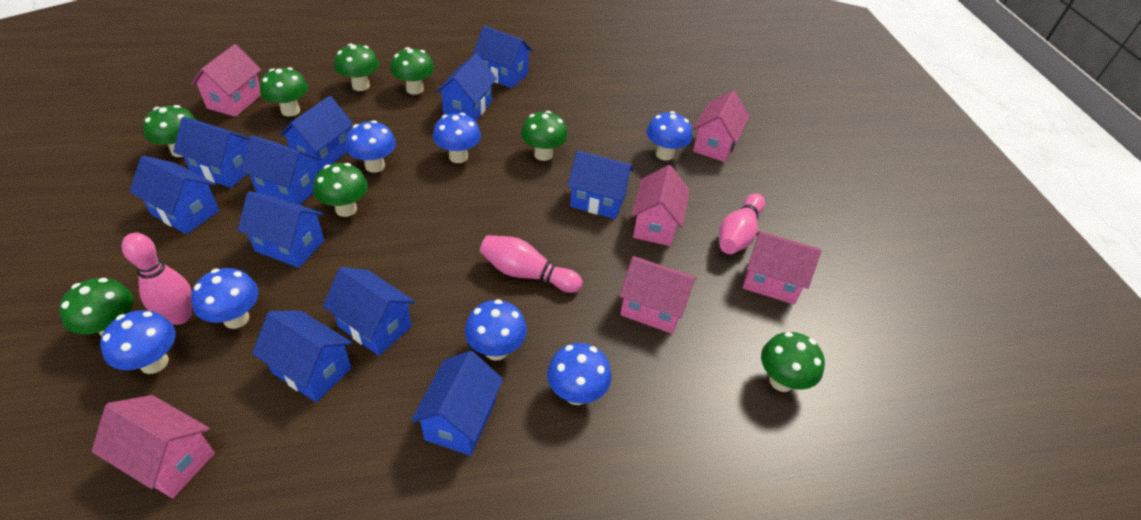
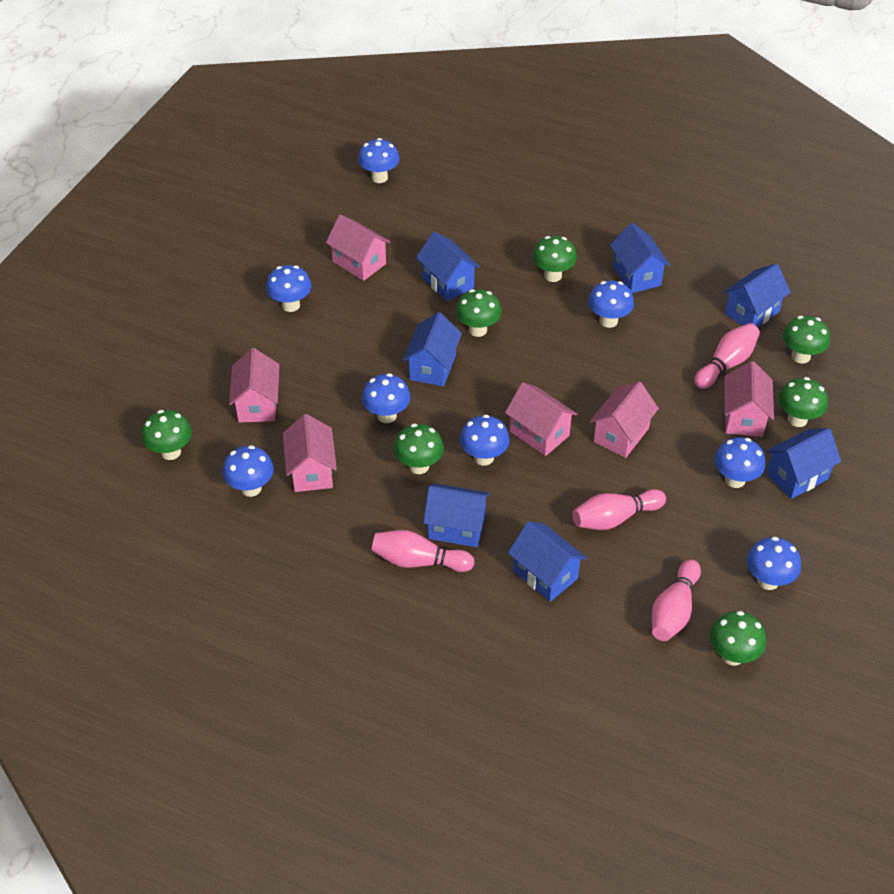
blue house: 11 -> 7
blue mushroom: 7 -> 8
green mushroom: 8 -> 7
pink bowling pin: 3 -> 4

